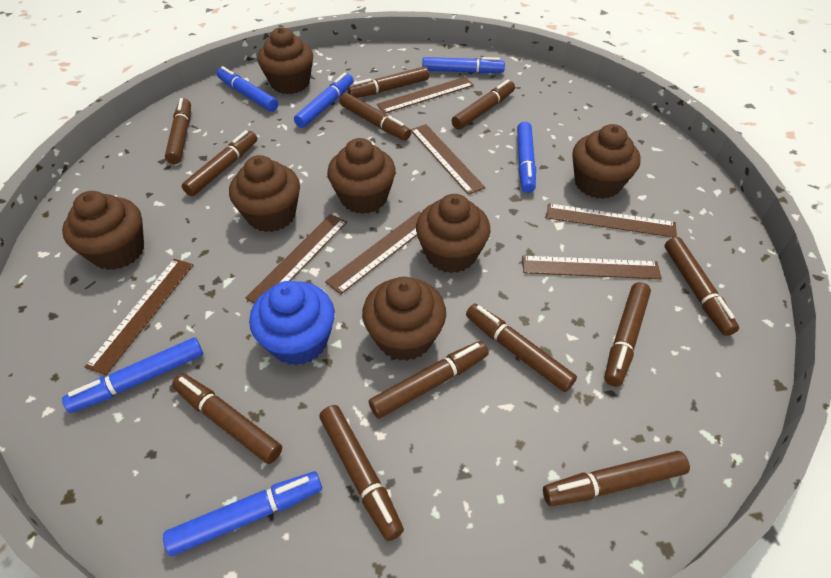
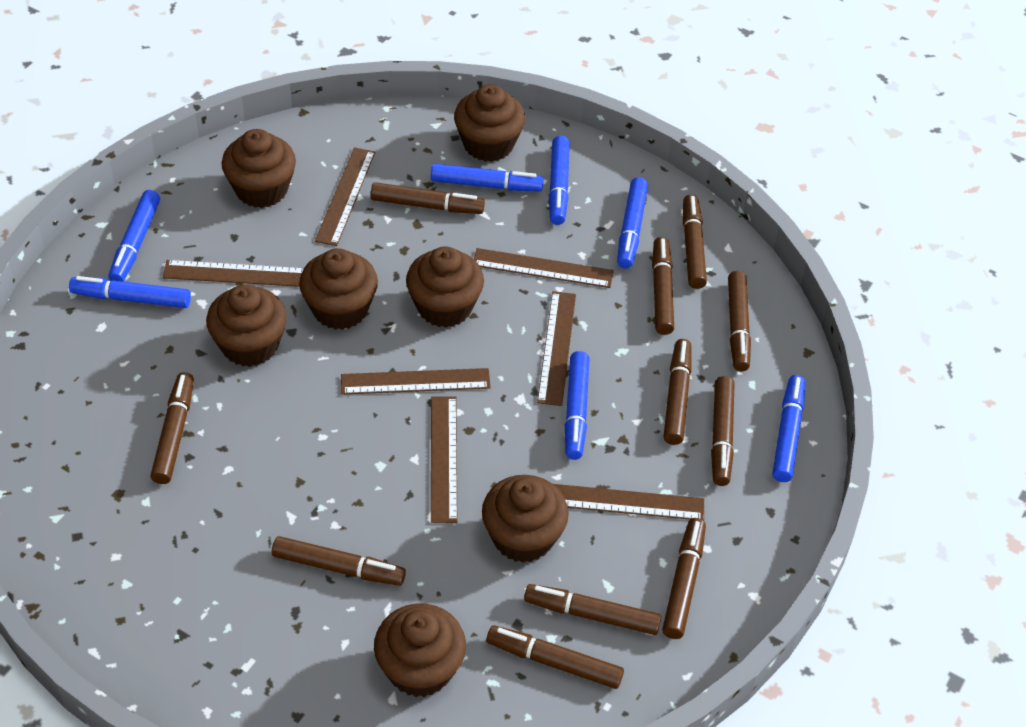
blue cupcake: 1 -> 0
blue marker: 6 -> 7
brown marker: 12 -> 11

